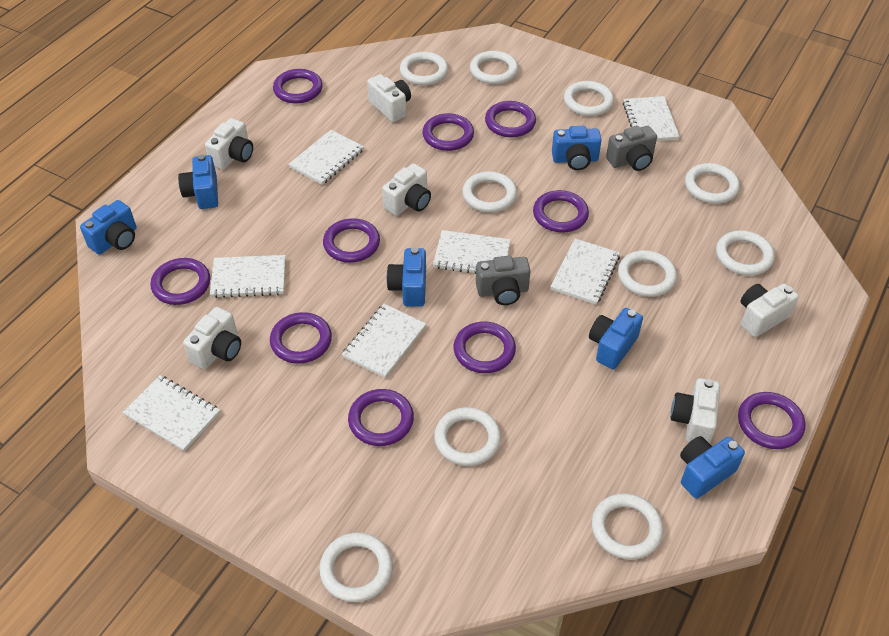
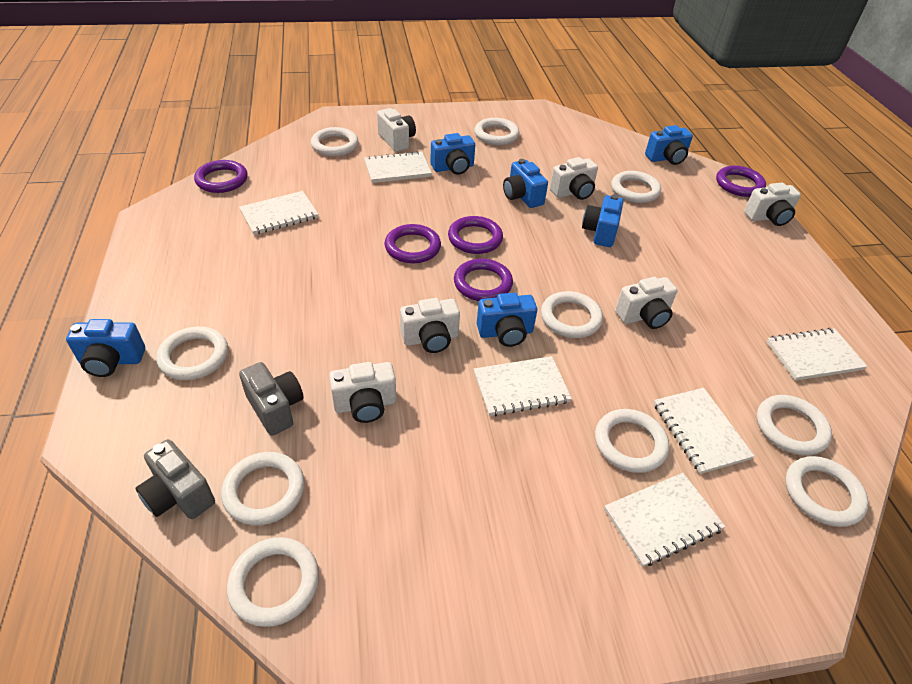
purple ring: 10 -> 5
white notebook: 7 -> 6

